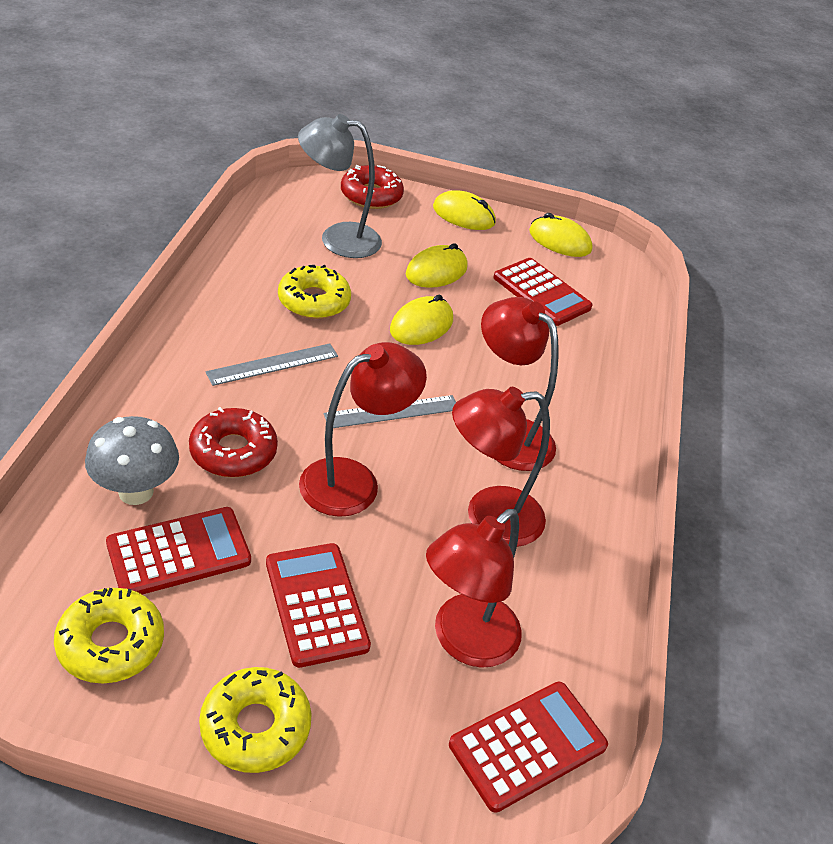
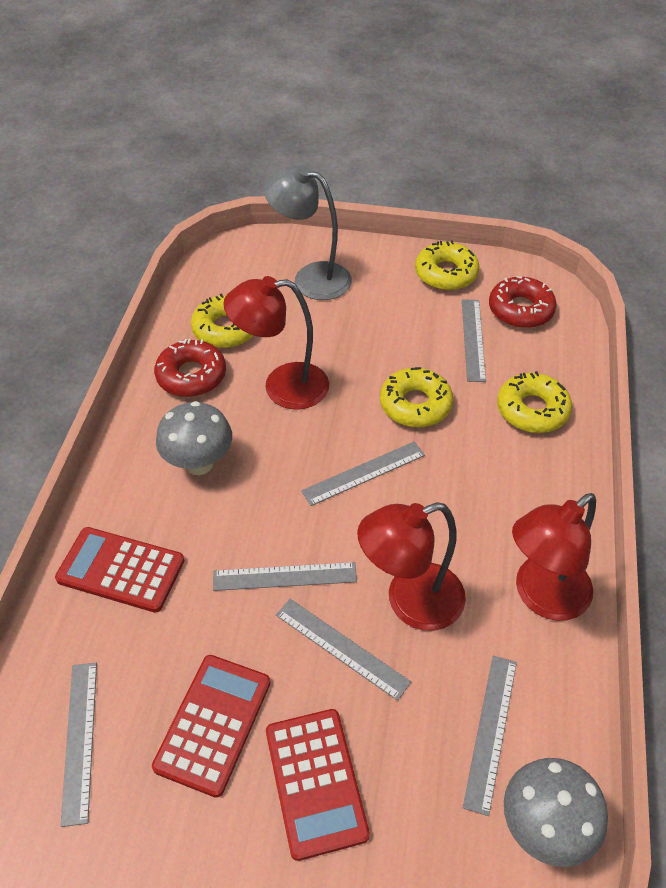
grey mushroom: 1 -> 2
grey ruler: 2 -> 6
red calculator: 4 -> 3
red lamp: 4 -> 3
yellow donut: 3 -> 4
yellow mouse: 4 -> 0

